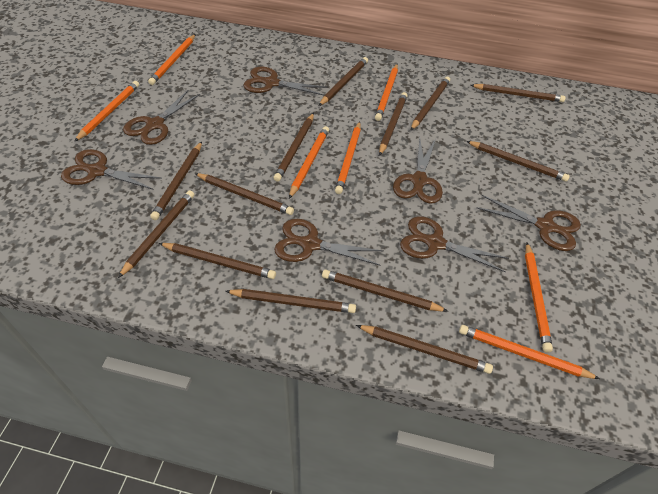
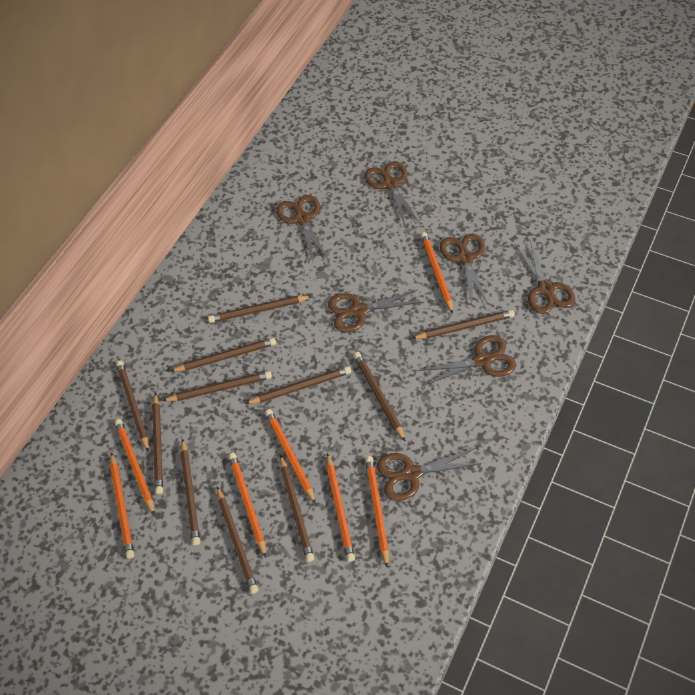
brown pencil: 13 -> 11

